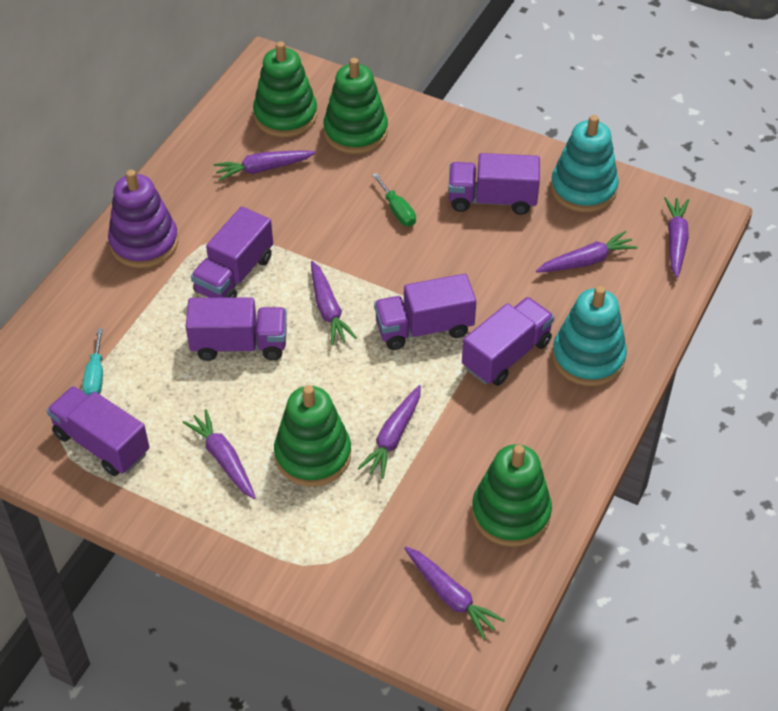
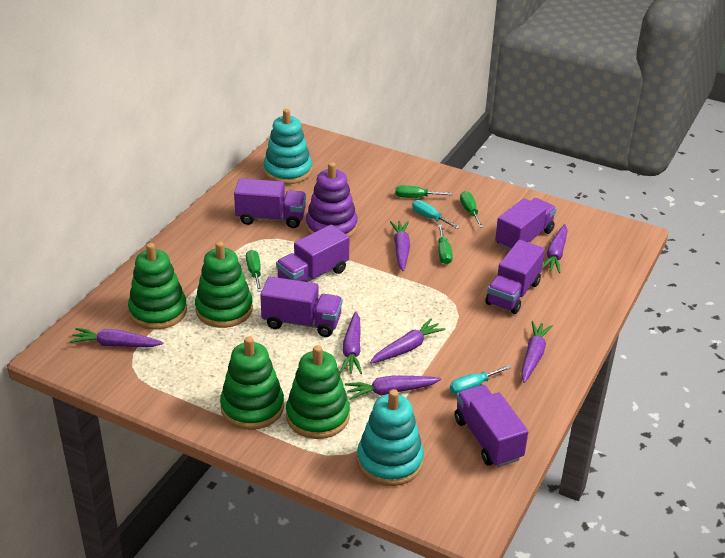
green screwdriver: 1 -> 4
turquoise screwdriver: 1 -> 2

